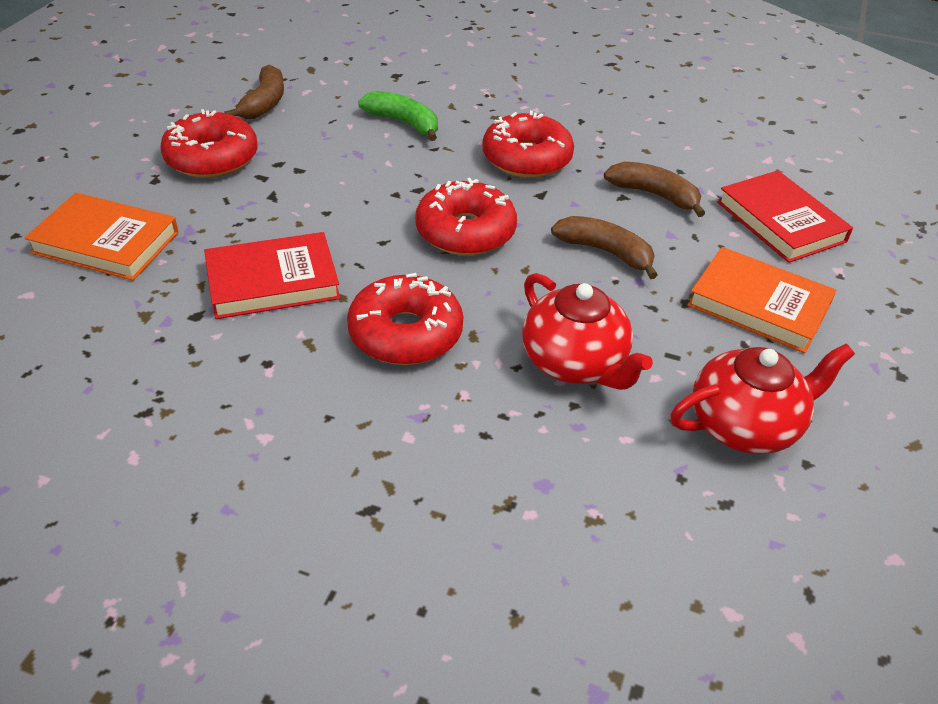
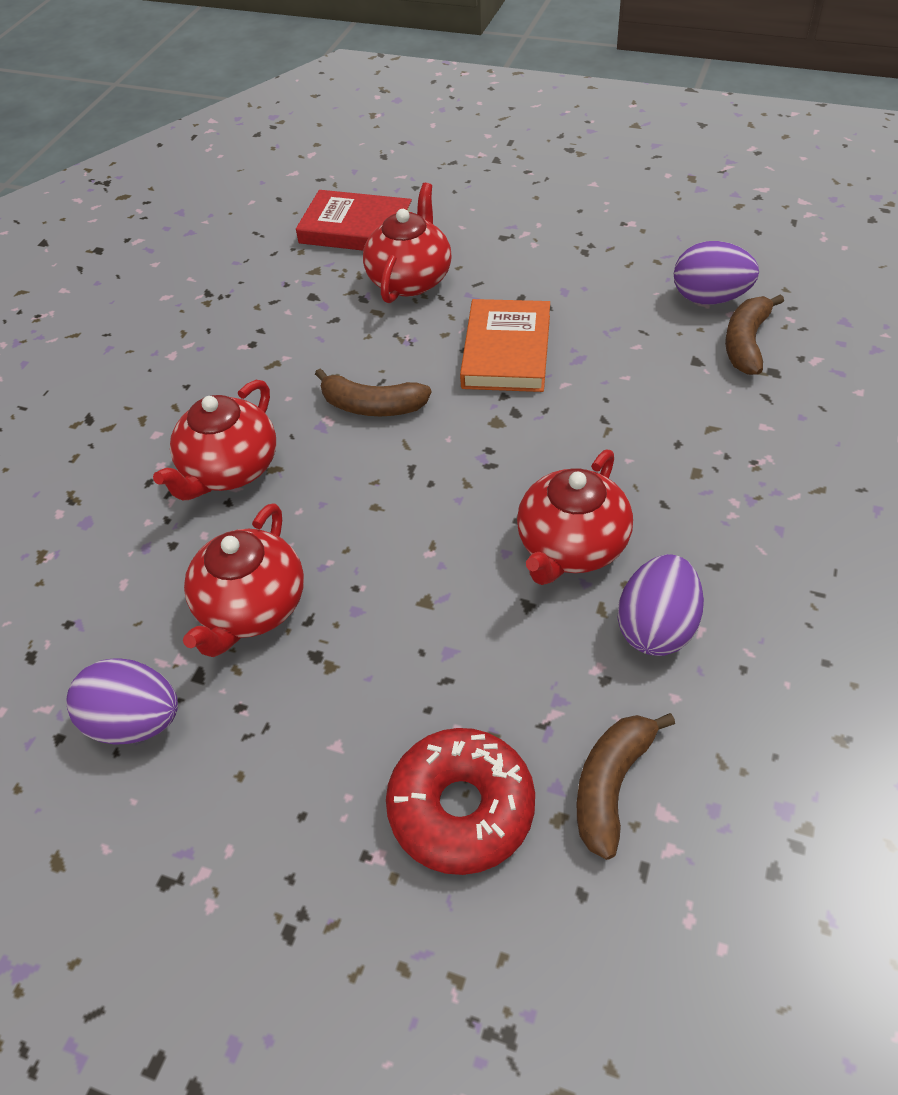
green banana: 1 -> 0
orange book: 2 -> 1
purple egg: 0 -> 3
red book: 2 -> 1
red donut: 4 -> 1
red teapot: 2 -> 4

